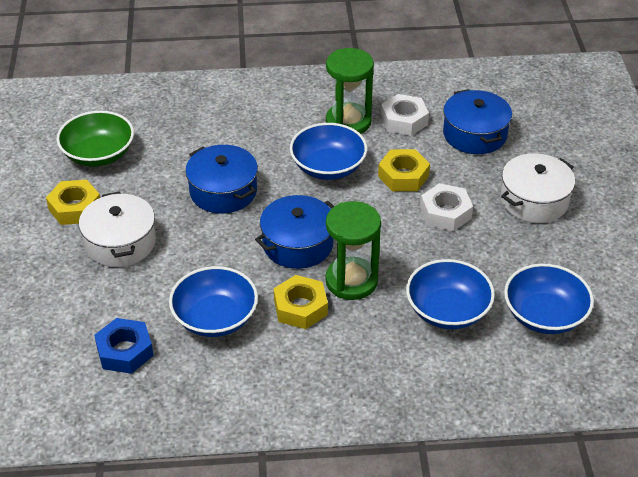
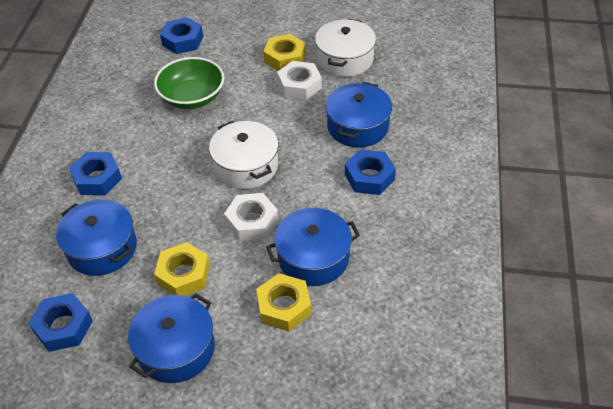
blue bowl: 4 -> 0
blue nut: 1 -> 4
blue pot: 3 -> 4
green hourglass: 2 -> 0

